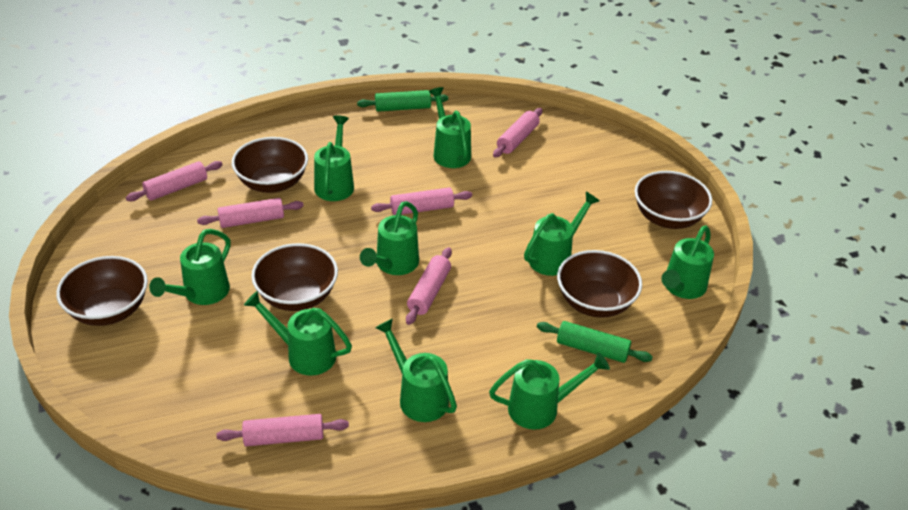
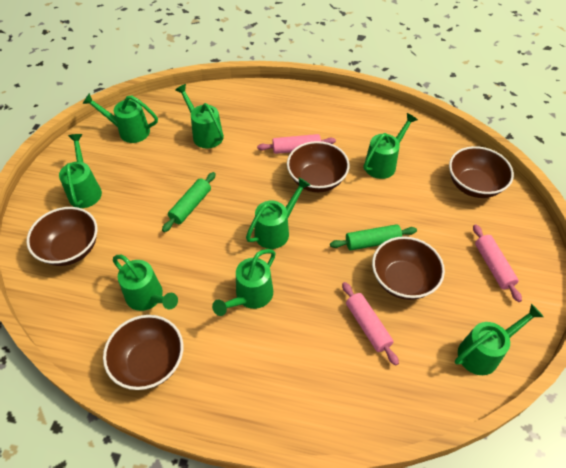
green watering can: 9 -> 8
pink rolling pin: 6 -> 3

